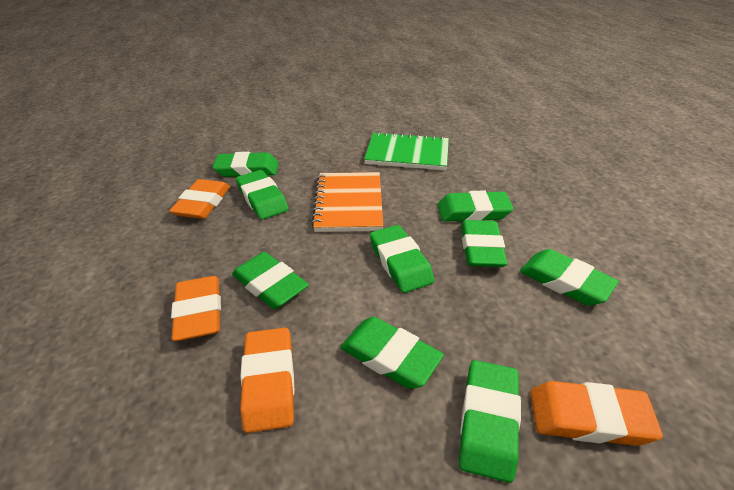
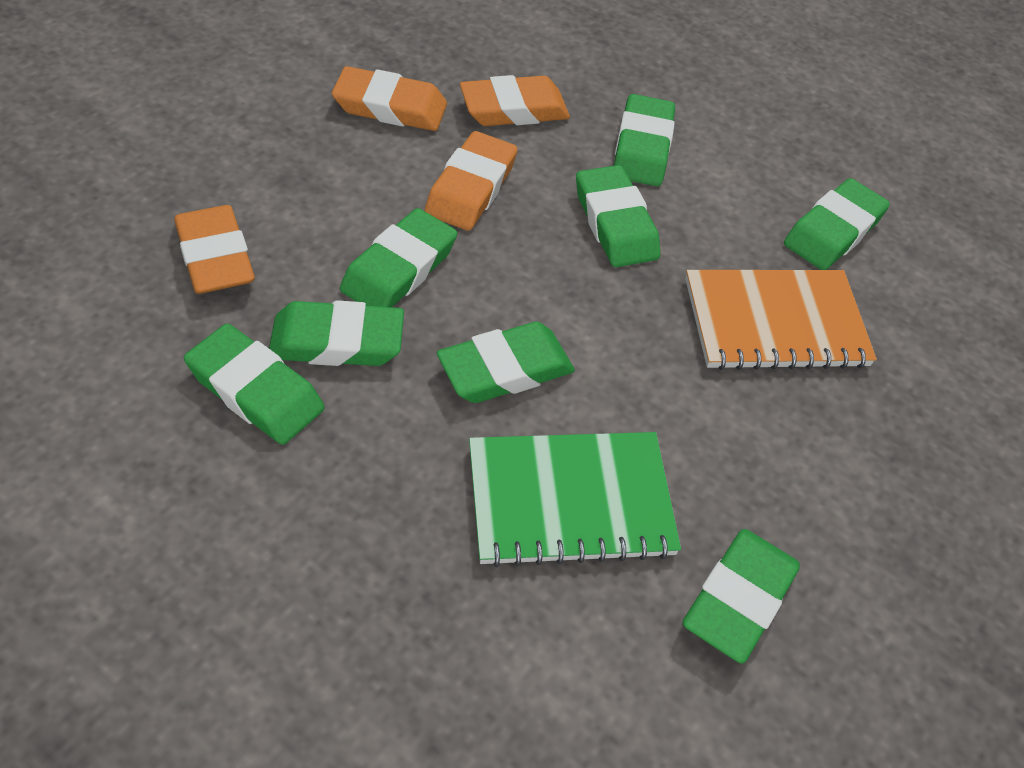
green eraser: 9 -> 8

